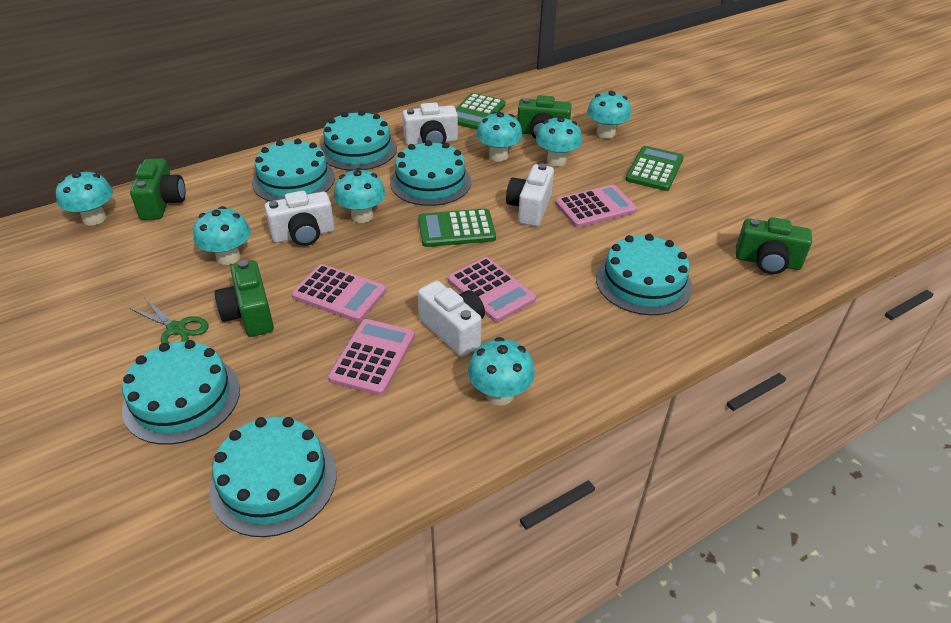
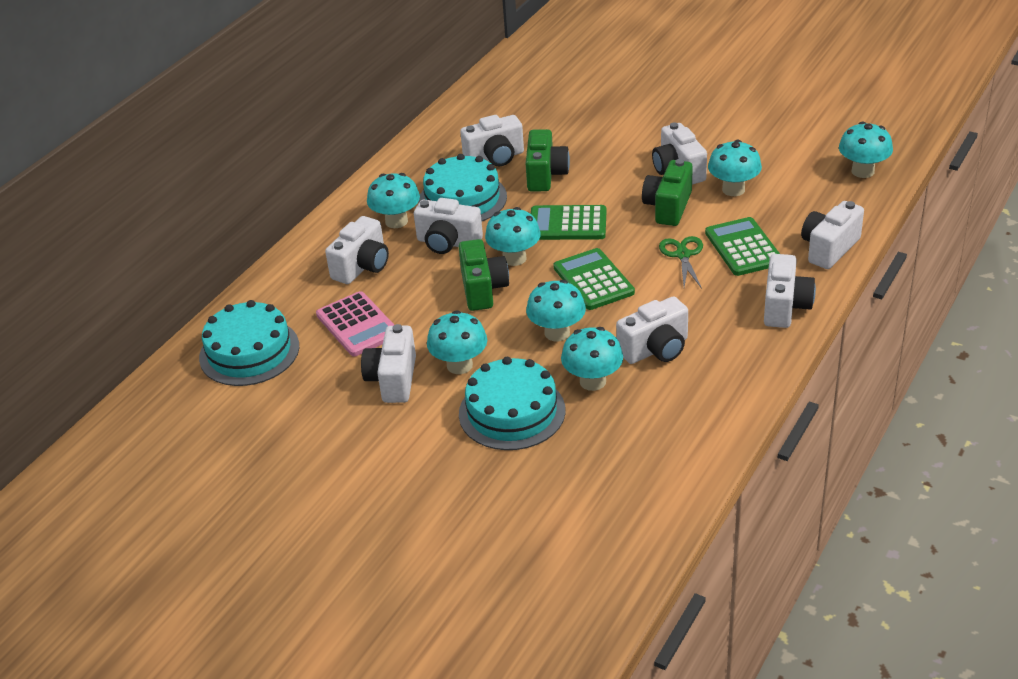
green camera: 4 -> 3
pink calculator: 4 -> 1
turquoise cake: 6 -> 3
white camera: 4 -> 8

